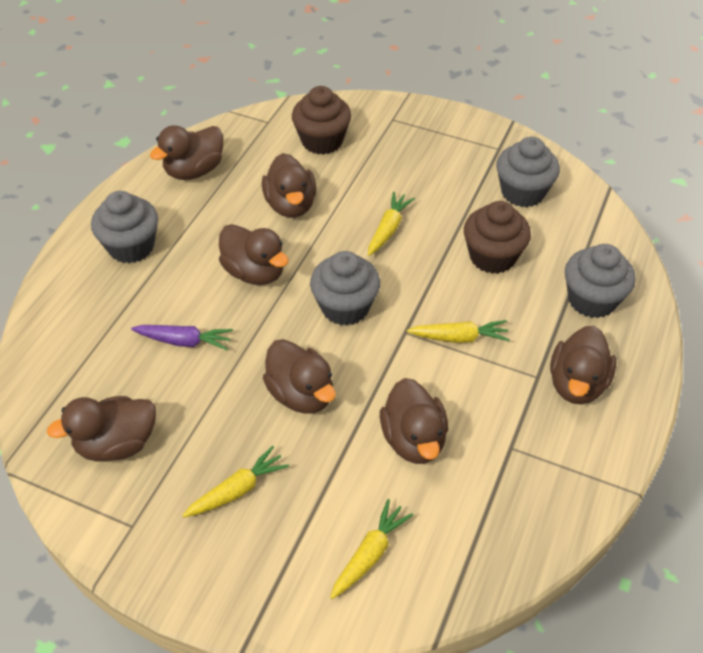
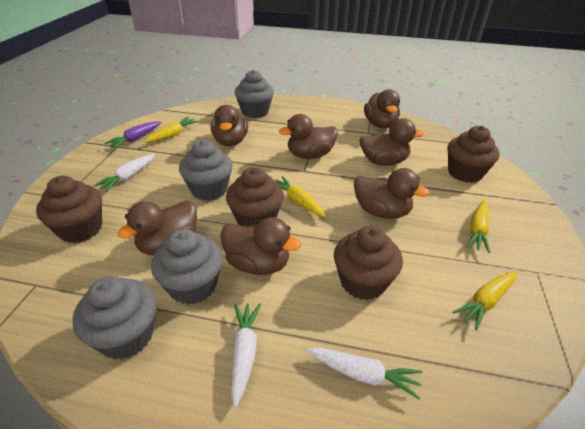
brown cupcake: 2 -> 4
white carrot: 0 -> 3

